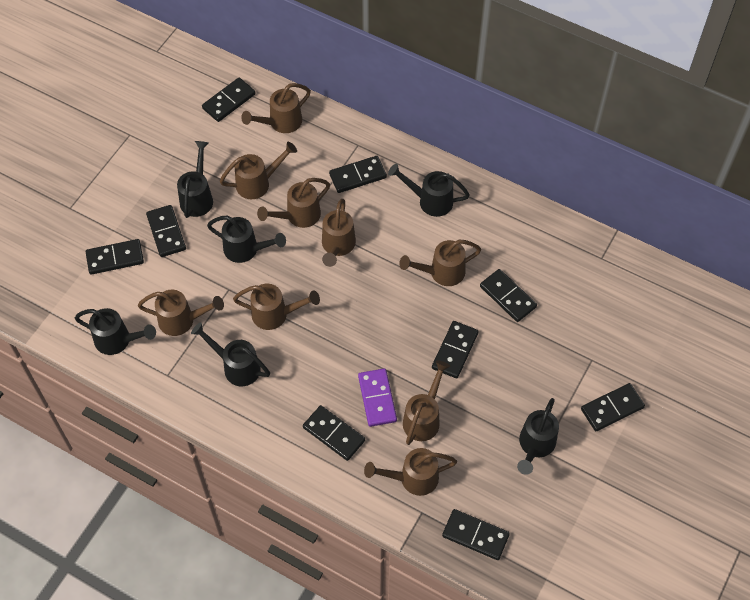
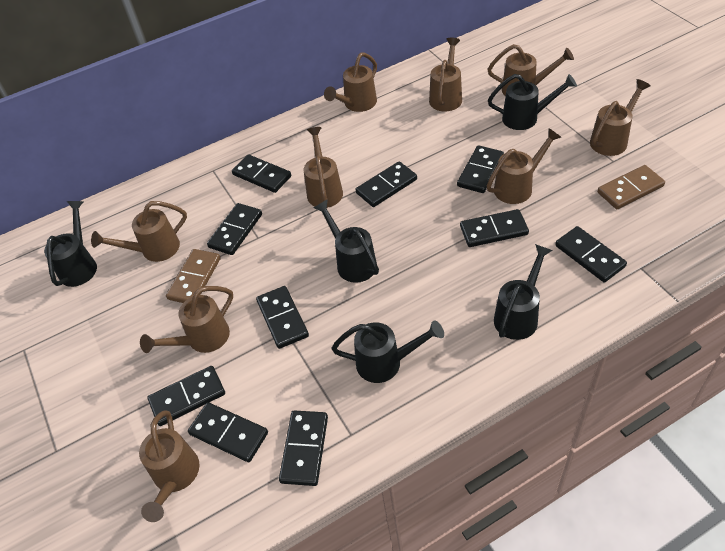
black domino: 9 -> 10
black watering can: 6 -> 5
brown domino: 0 -> 2
purple domino: 1 -> 0

